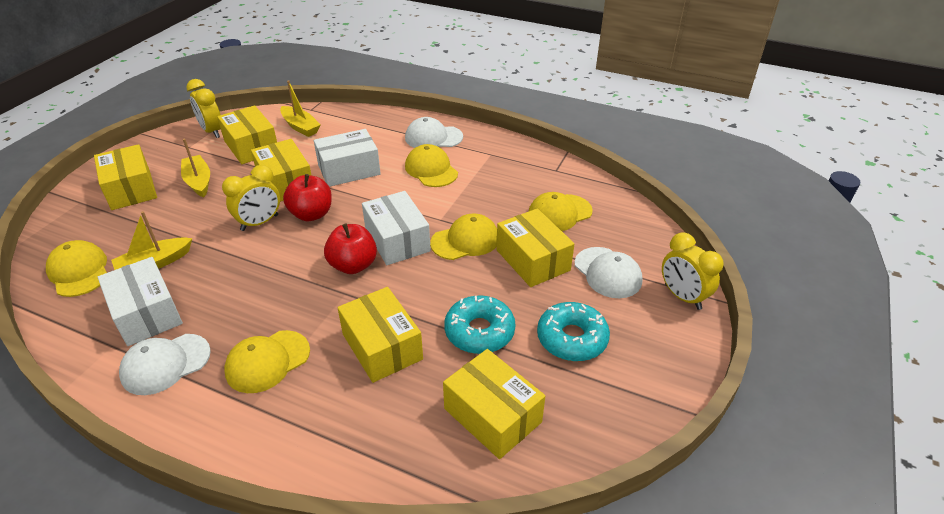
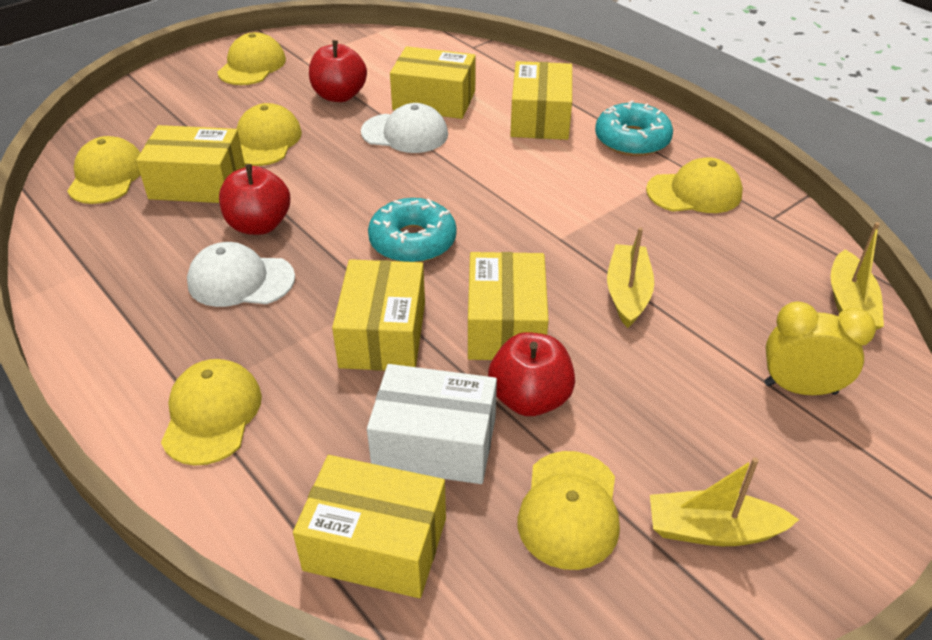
red apple: 2 -> 3
white box: 3 -> 1
white cap: 3 -> 2
yellow cap: 5 -> 6
yellow clock: 3 -> 1

